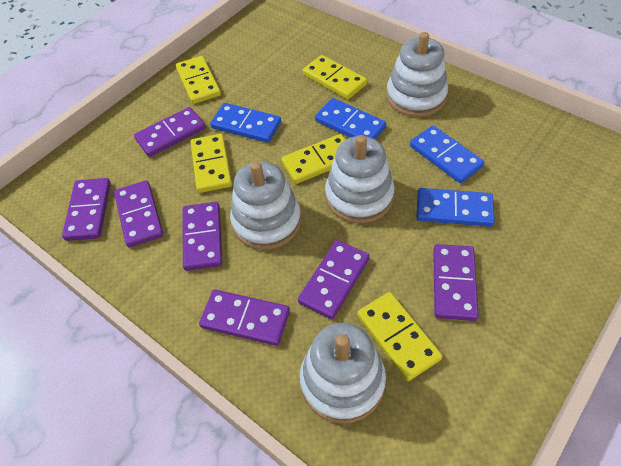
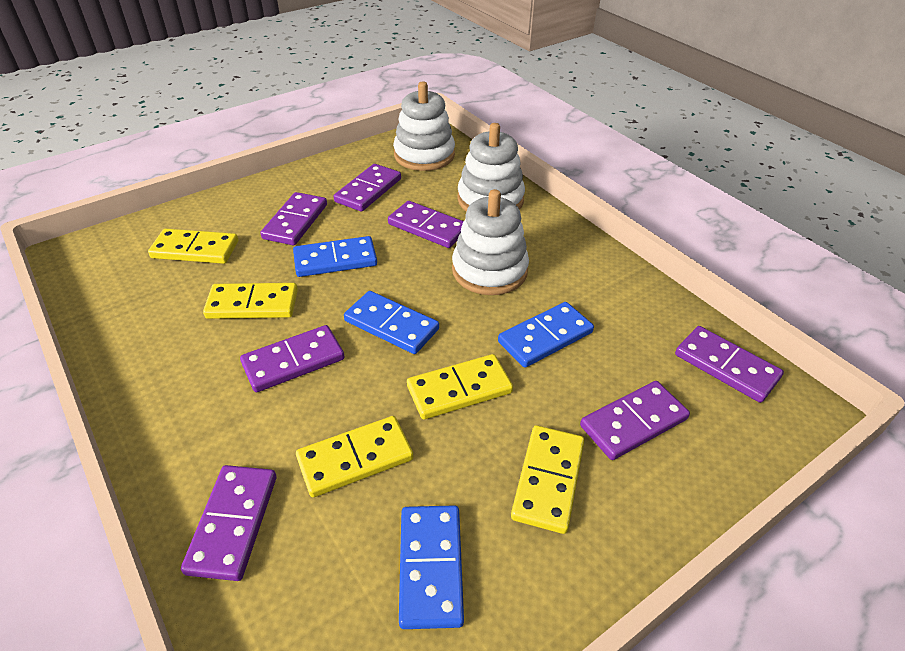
white stacking toy: 4 -> 3

